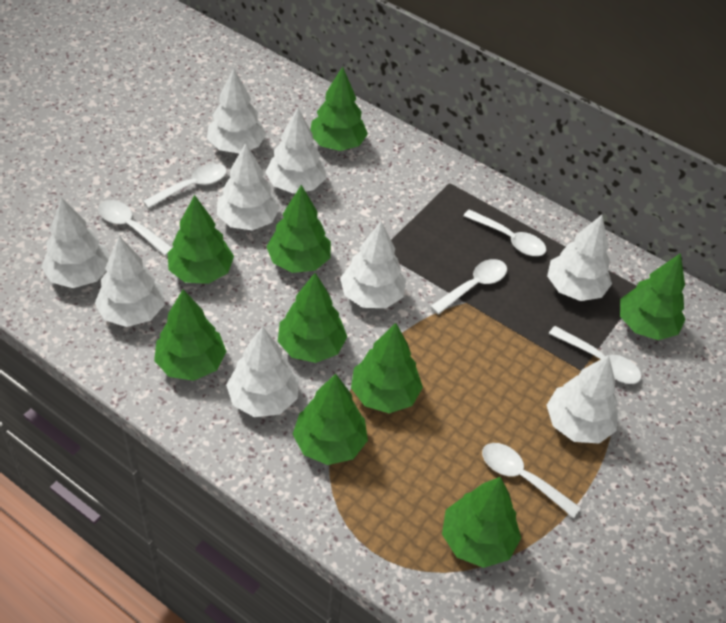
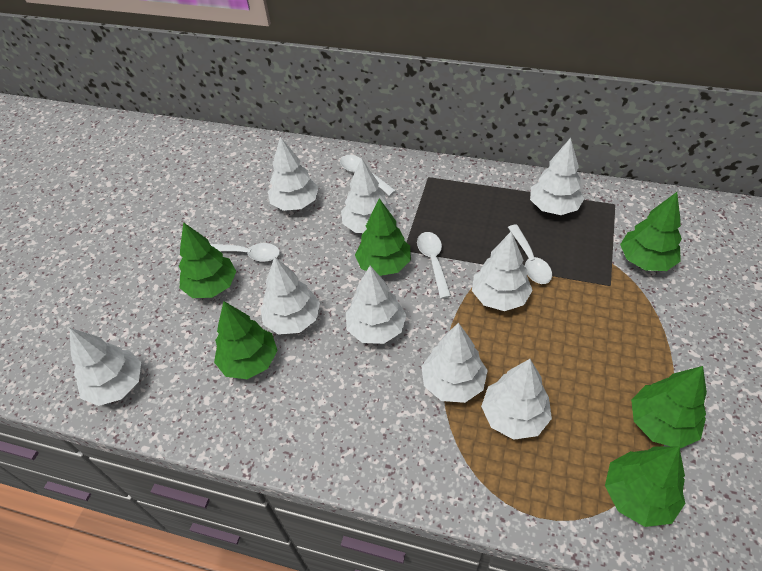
green tree: 9 -> 6
white spoon: 6 -> 4

